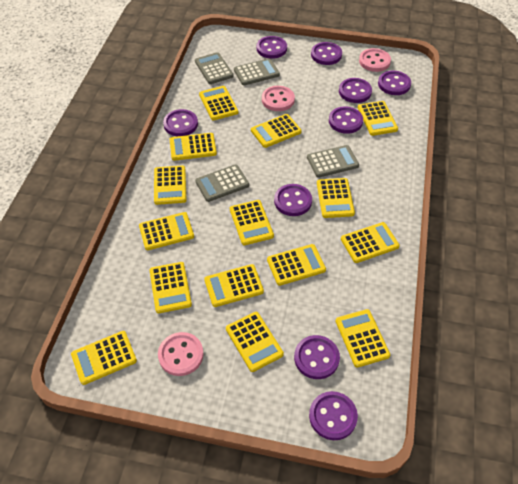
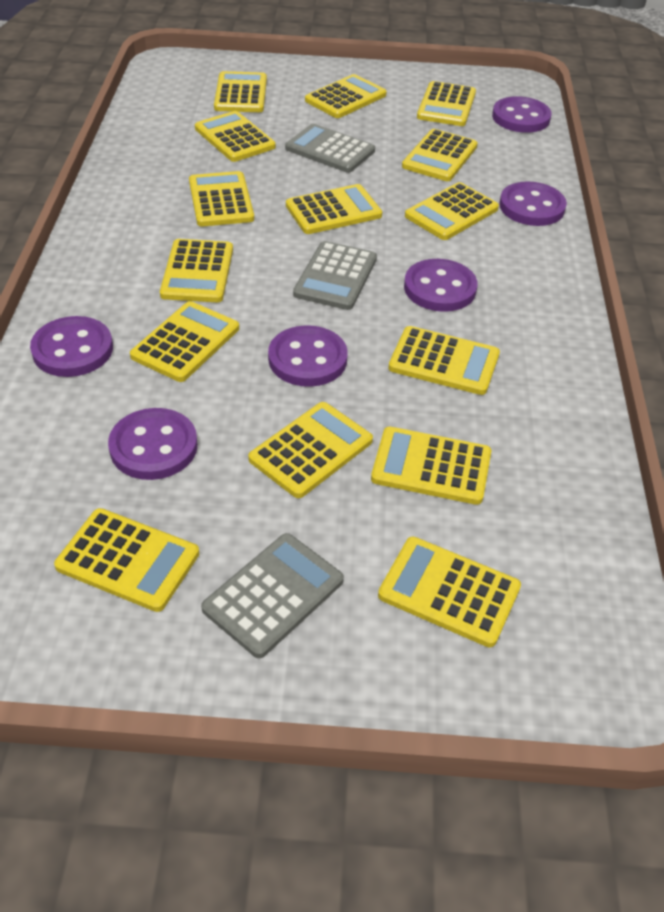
grey calculator: 4 -> 3
pink button: 3 -> 0
purple button: 9 -> 6

